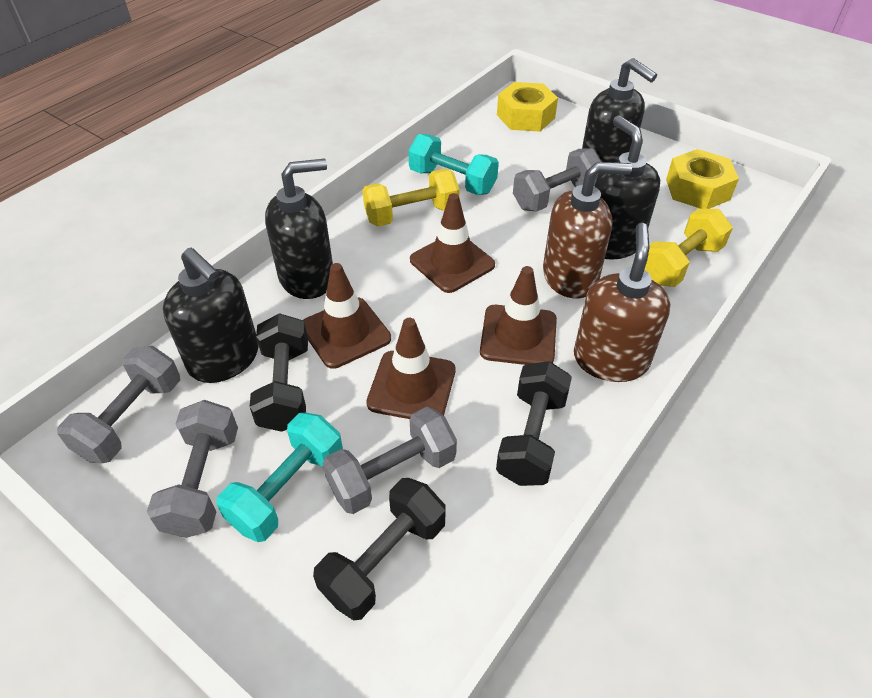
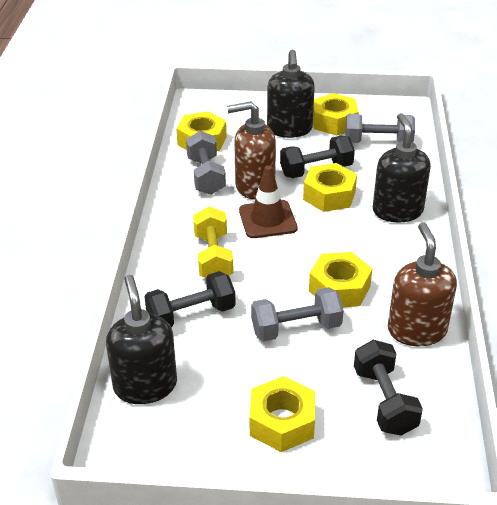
black soap dispenser: 4 -> 3
brown traffic cone: 4 -> 1
grey dumbbell: 4 -> 3
turquoise dumbbell: 2 -> 0
yellow dumbbell: 2 -> 1
yellow nut: 2 -> 5

